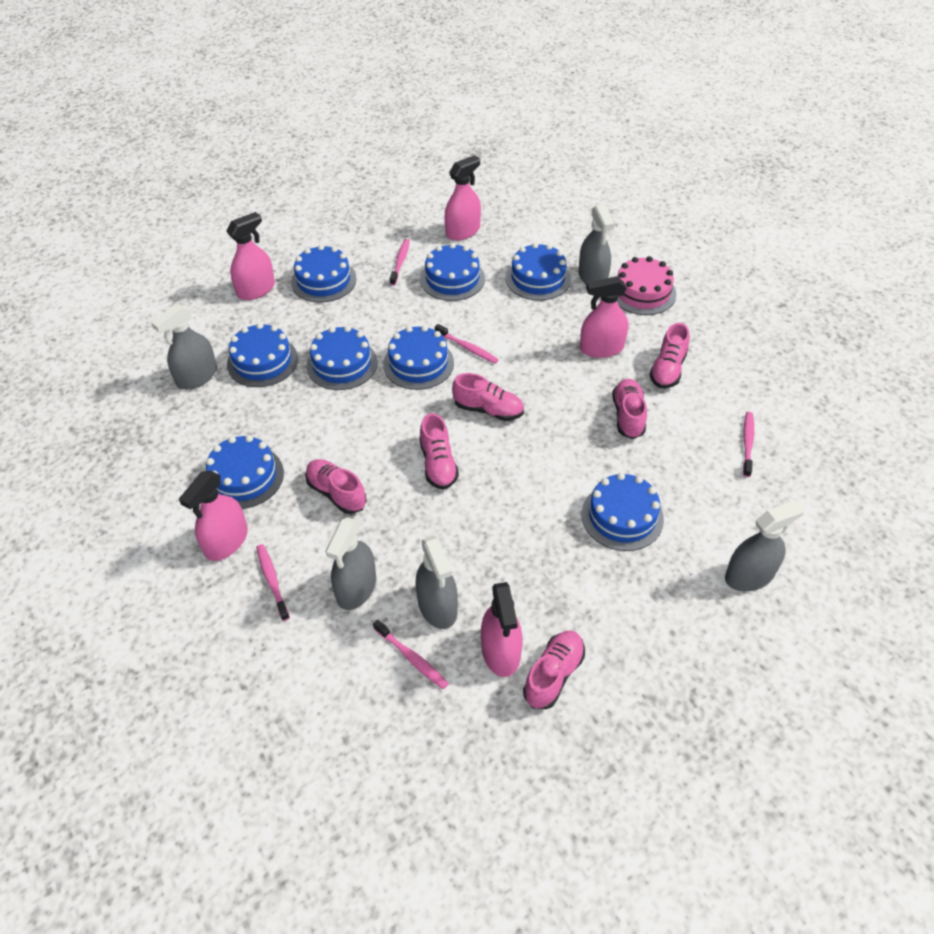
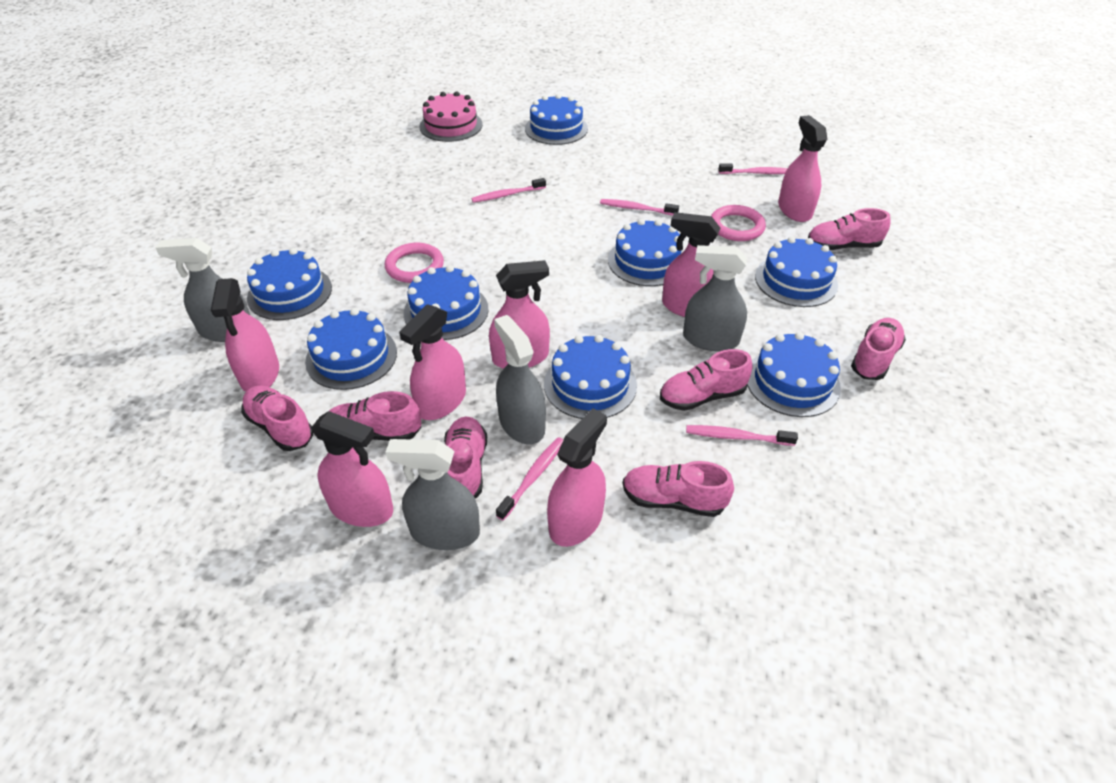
grey spray bottle: 5 -> 4
pink ring: 0 -> 2
pink shoe: 6 -> 7
pink spray bottle: 5 -> 7

